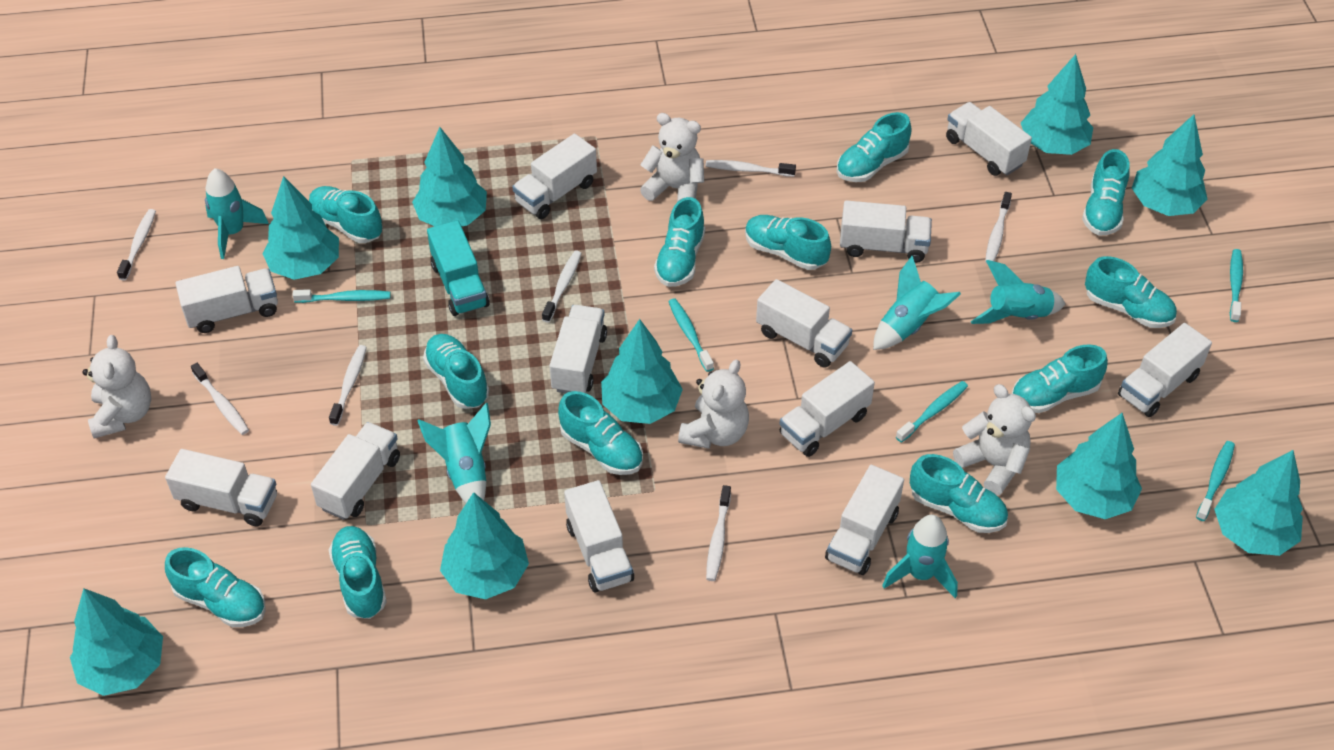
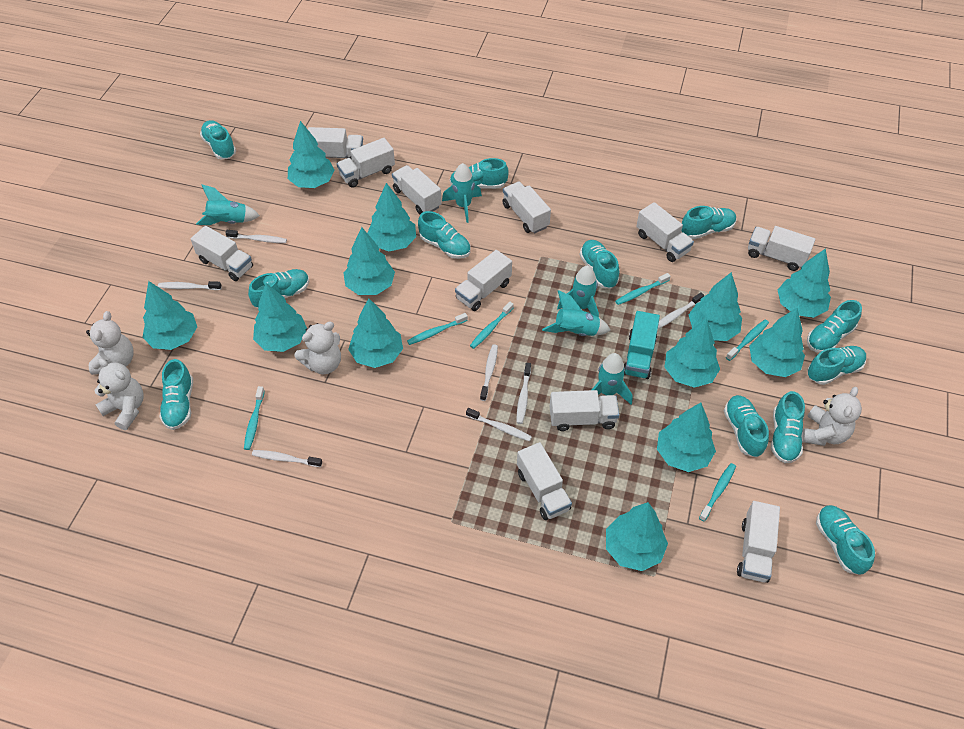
turquoise toothbrush: 5 -> 6
turquoise tree: 9 -> 12
white truck: 12 -> 11

